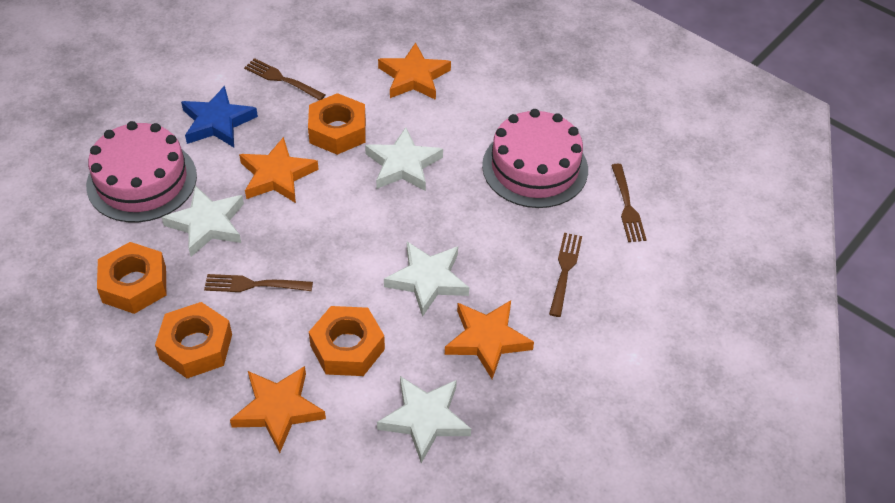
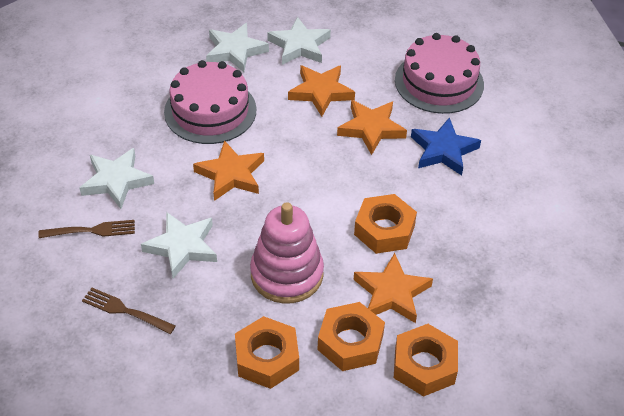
brown fork: 4 -> 2
pink stacking toy: 0 -> 1

